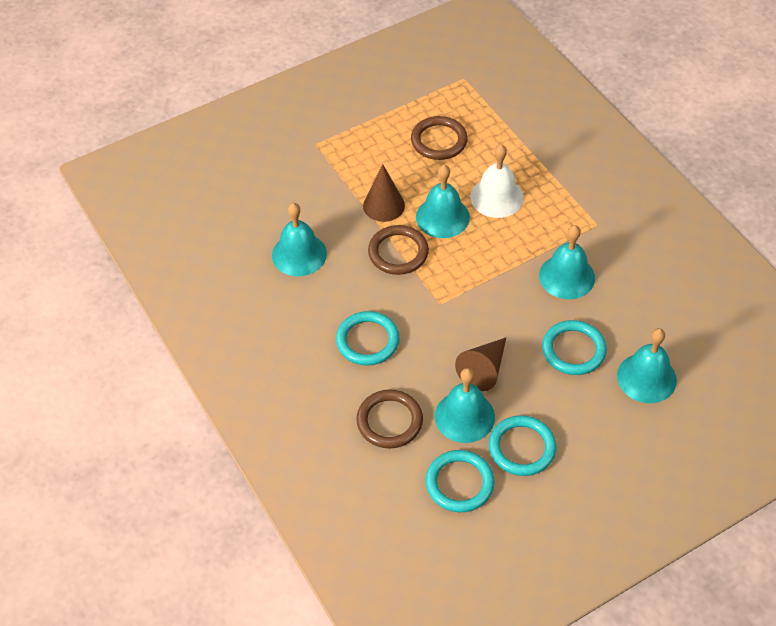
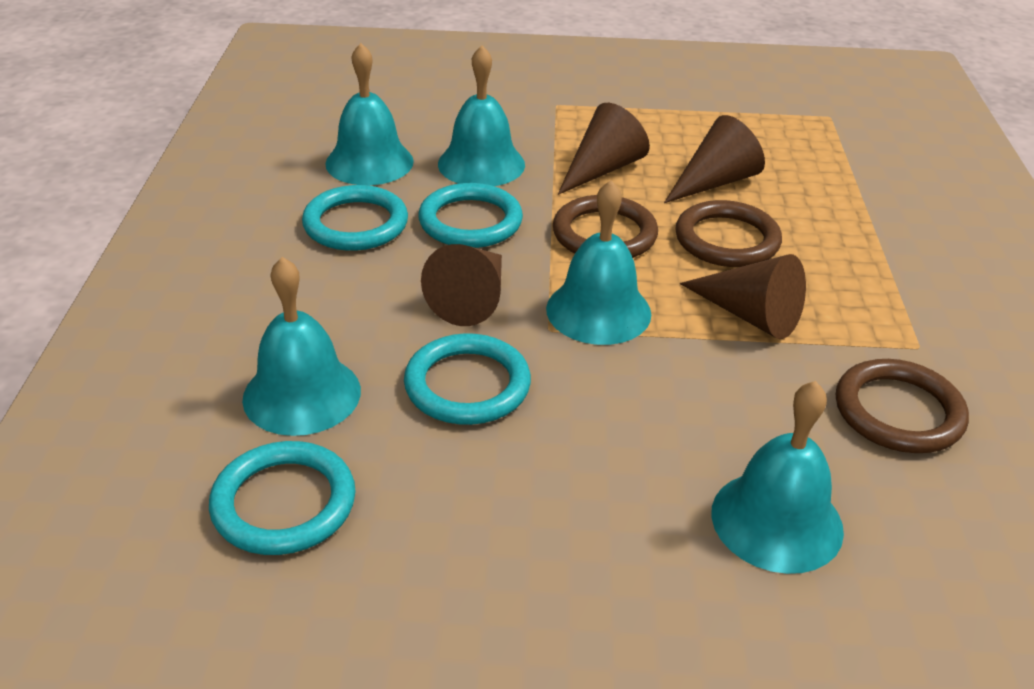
brown cone: 2 -> 4
white bell: 1 -> 0

